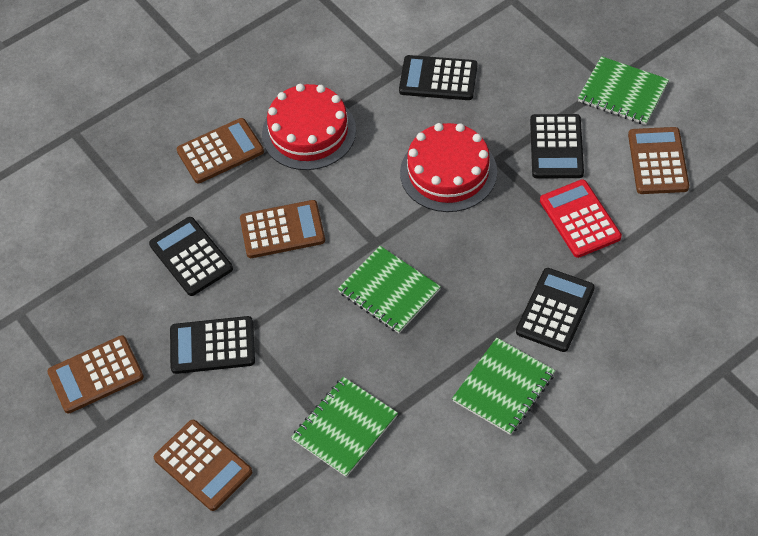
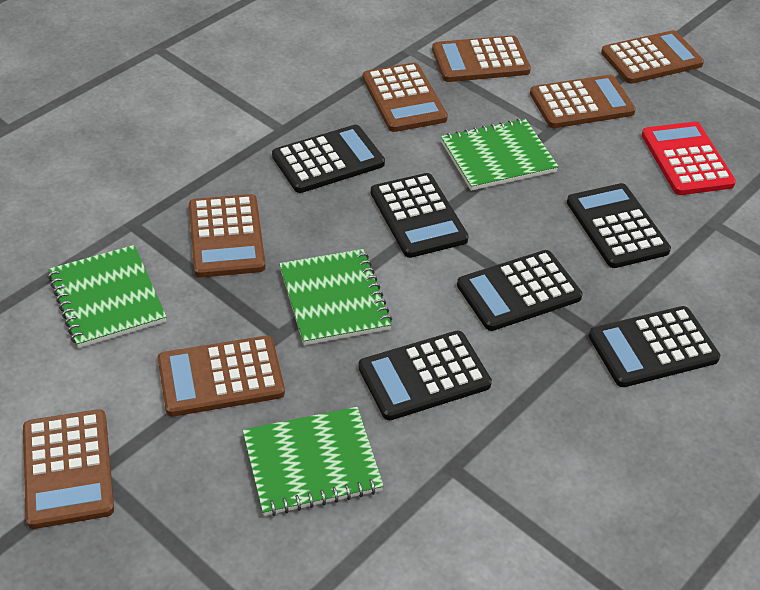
black calculator: 5 -> 6
brown calculator: 5 -> 7
red cake: 2 -> 0

